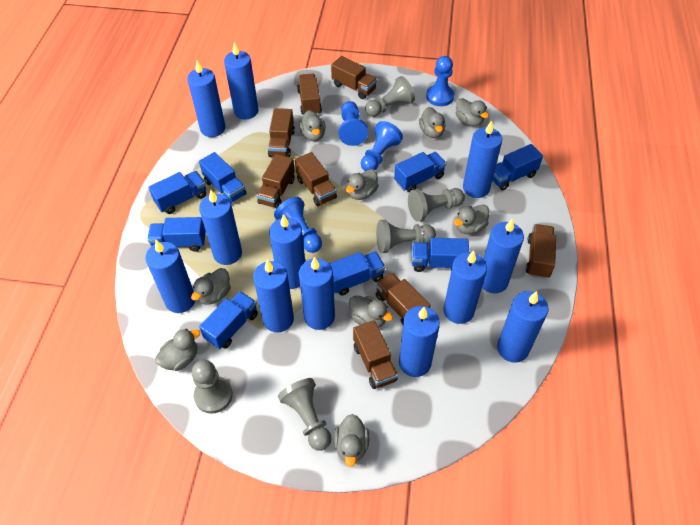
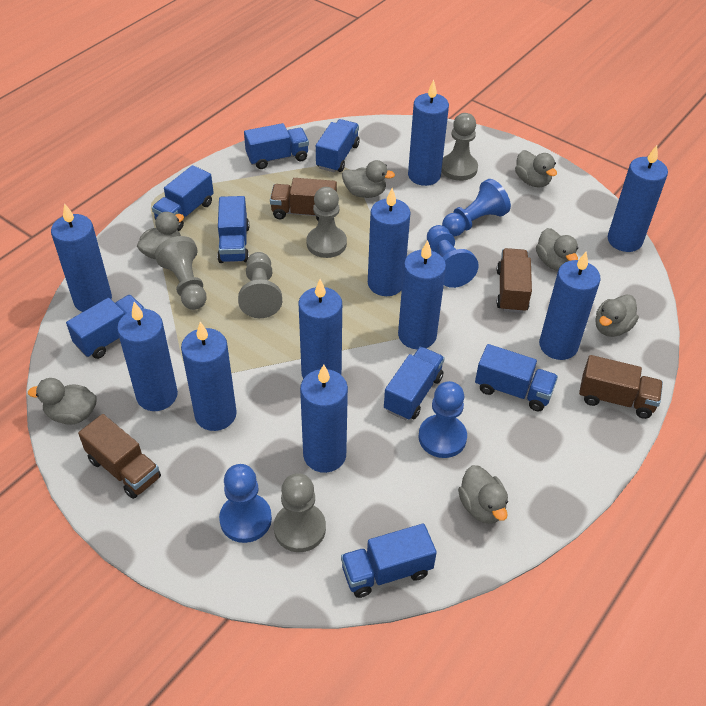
blue candle: 12 -> 10
brown truck: 8 -> 4
grey duck: 9 -> 7

